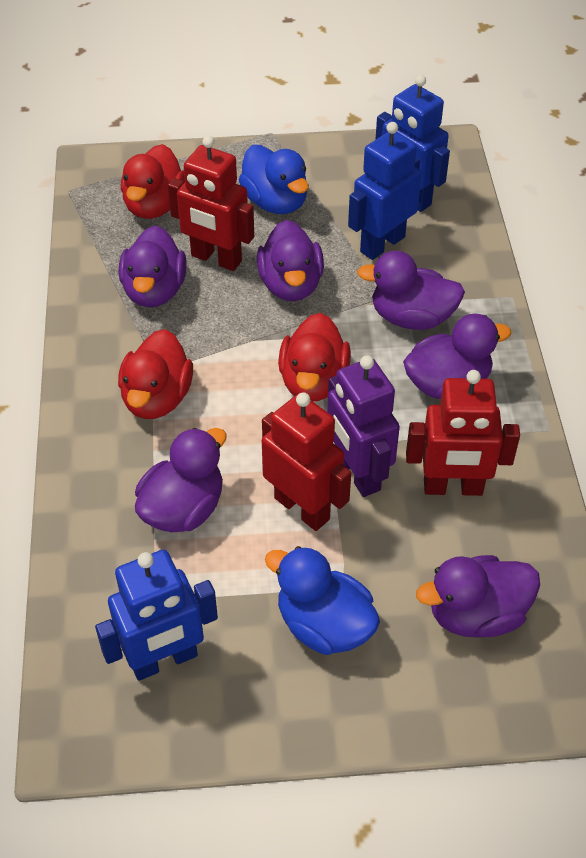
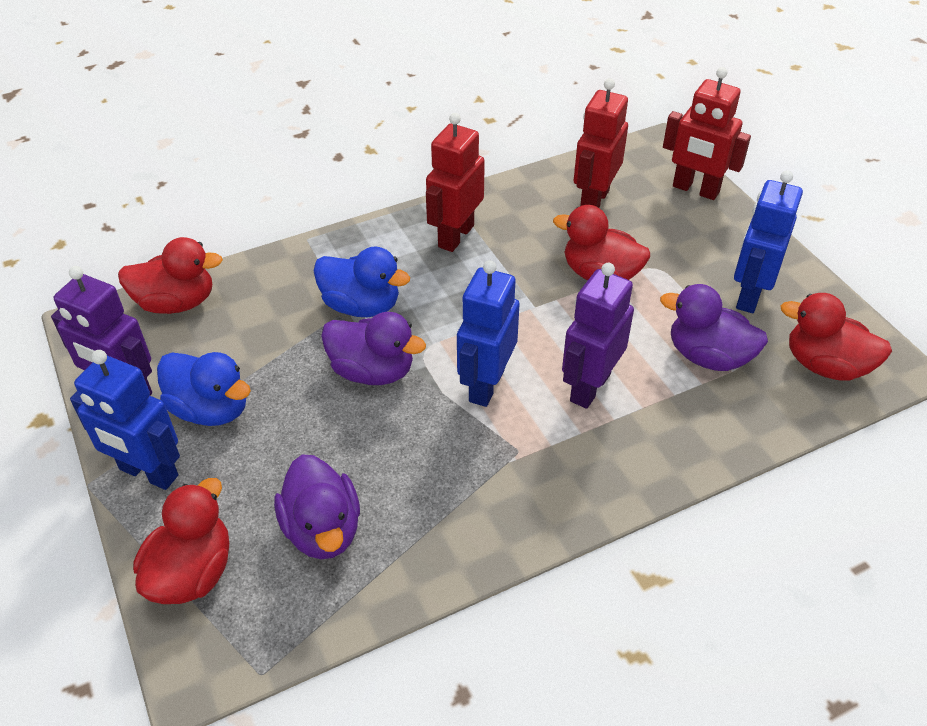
purple duck: 6 -> 3
purple robot: 1 -> 2
red duck: 3 -> 4

